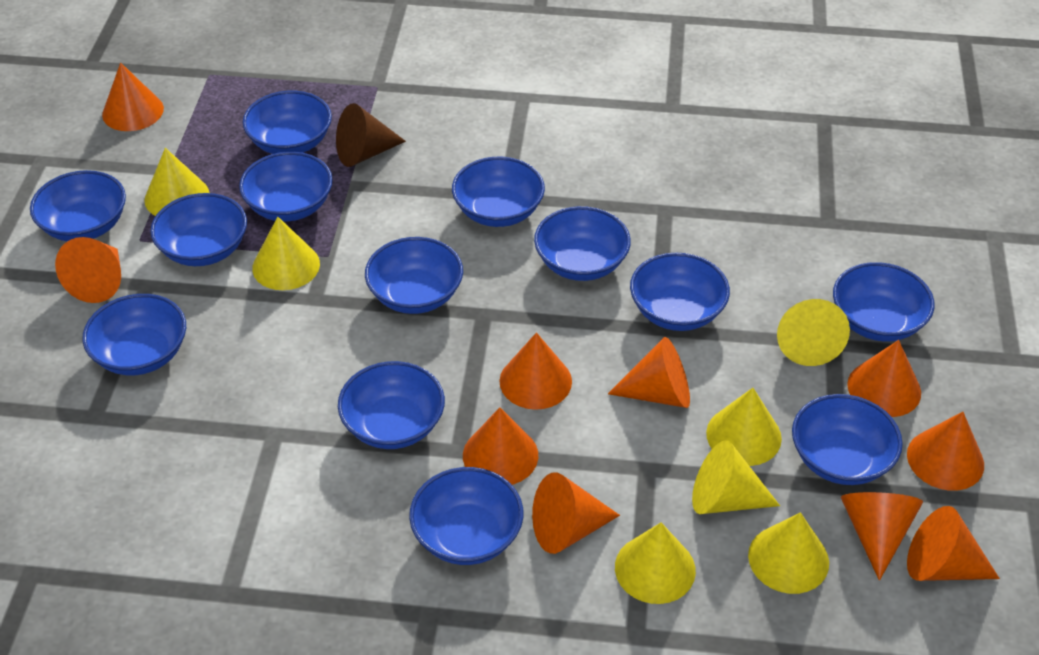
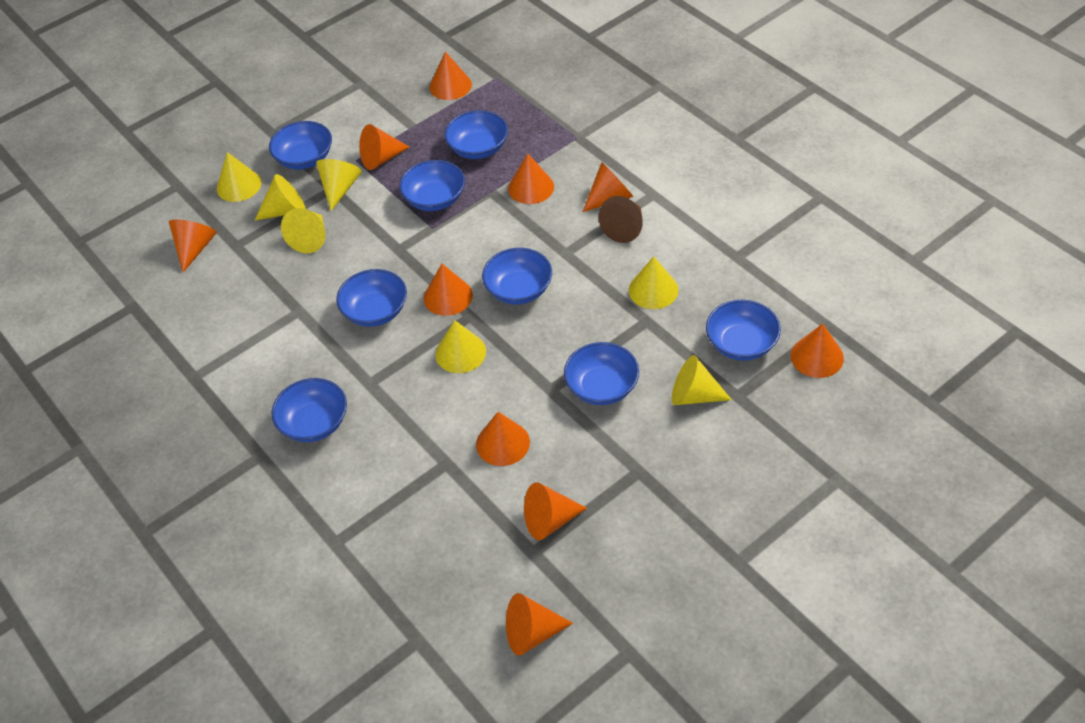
blue bowl: 13 -> 8

